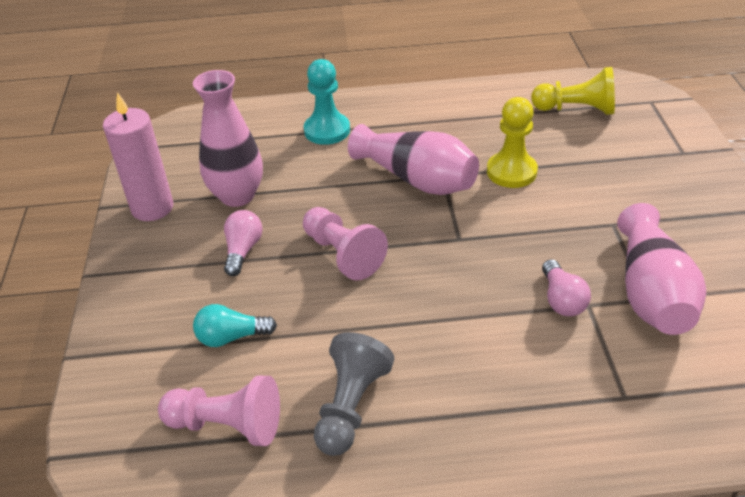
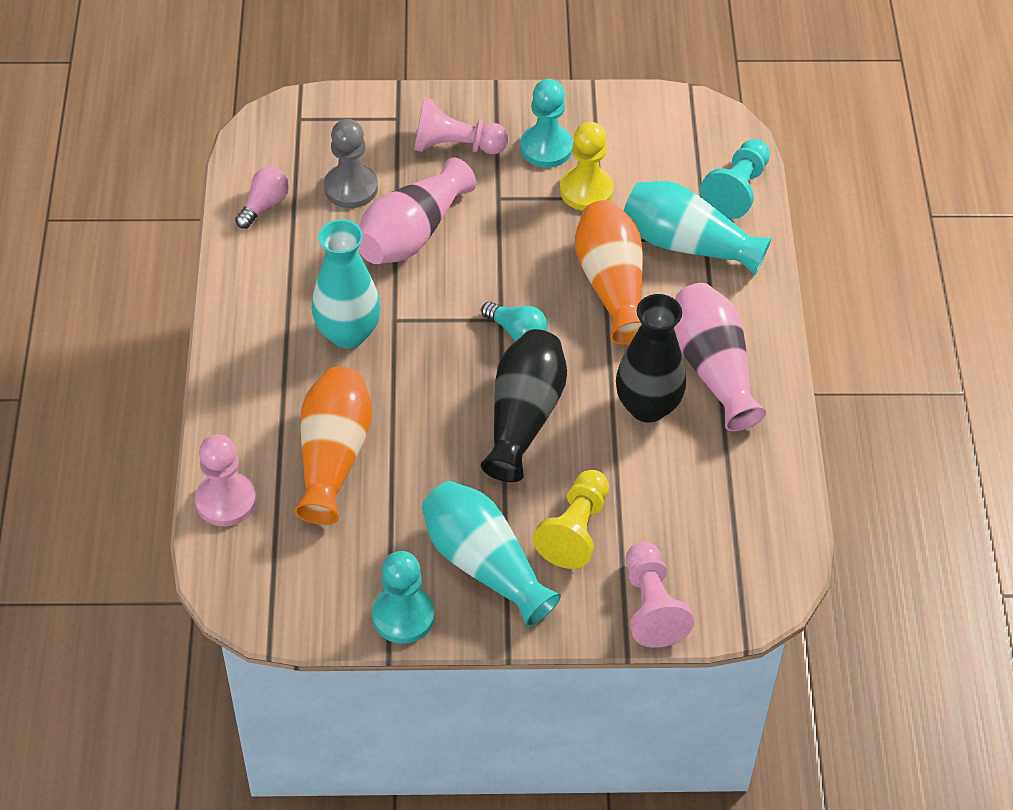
black vase: 0 -> 2
orange vase: 0 -> 2
pink candle: 1 -> 0
pink light bulb: 2 -> 1
pink pawn: 2 -> 3
pink vase: 3 -> 2
turquoise pawn: 1 -> 3
turquoise vase: 0 -> 3

